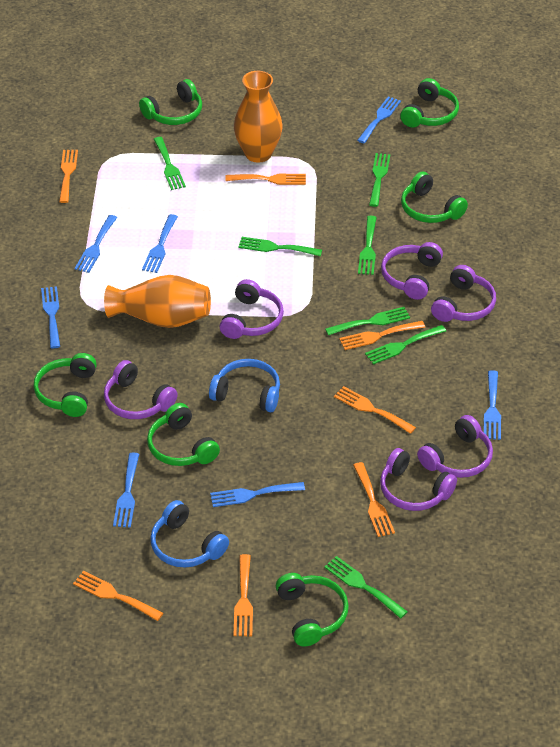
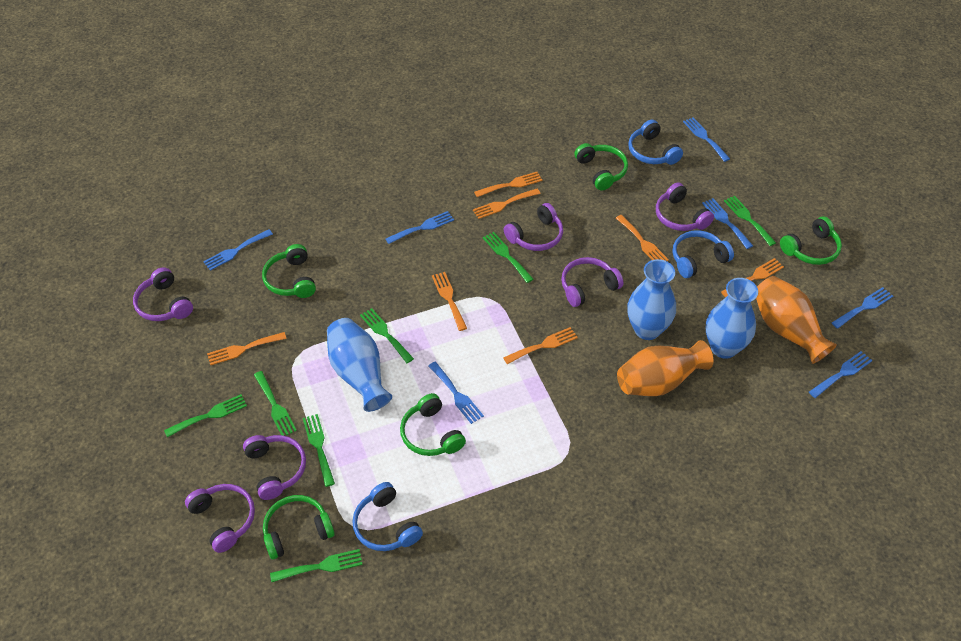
blue headphones: 2 -> 3
blue vase: 0 -> 3
green headphones: 6 -> 5

